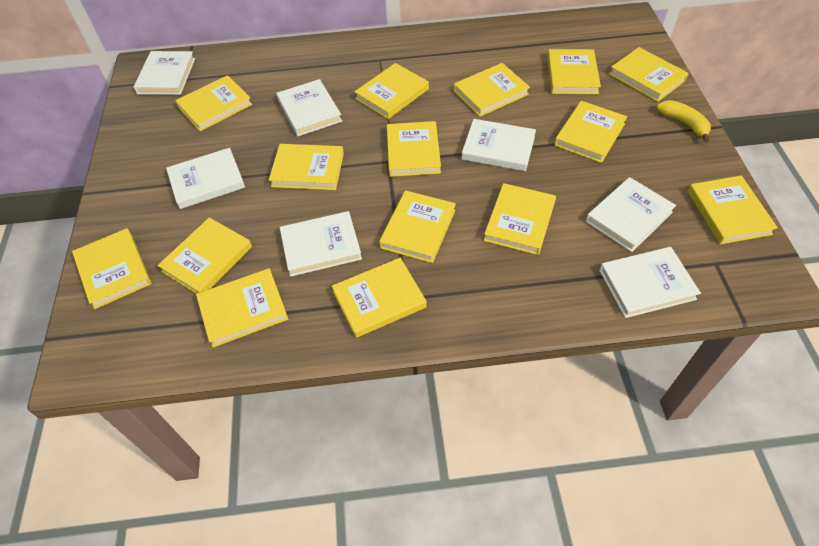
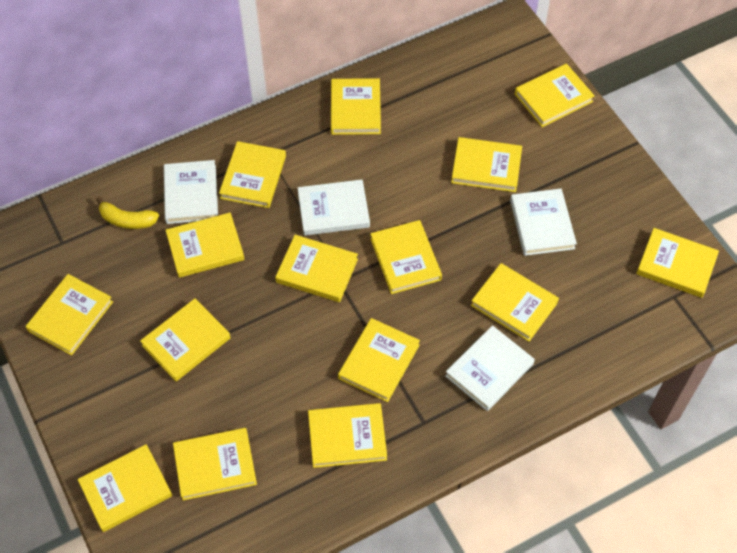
white book: 7 -> 4

